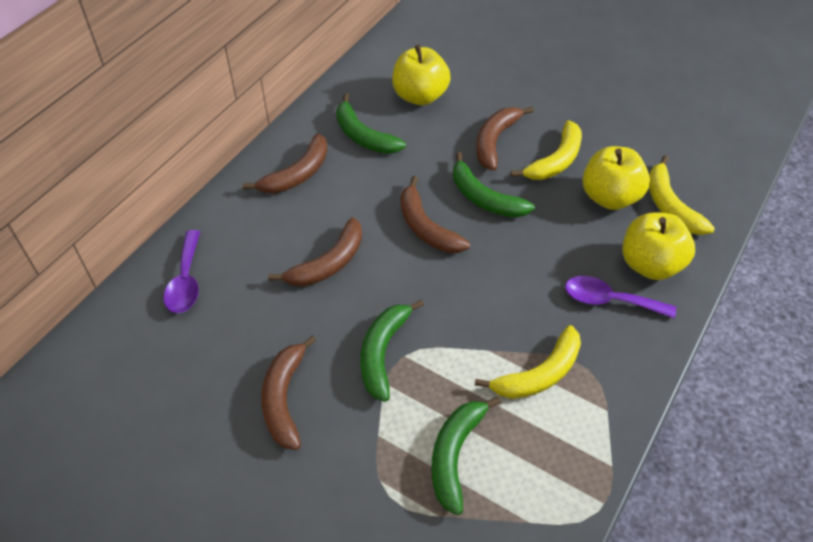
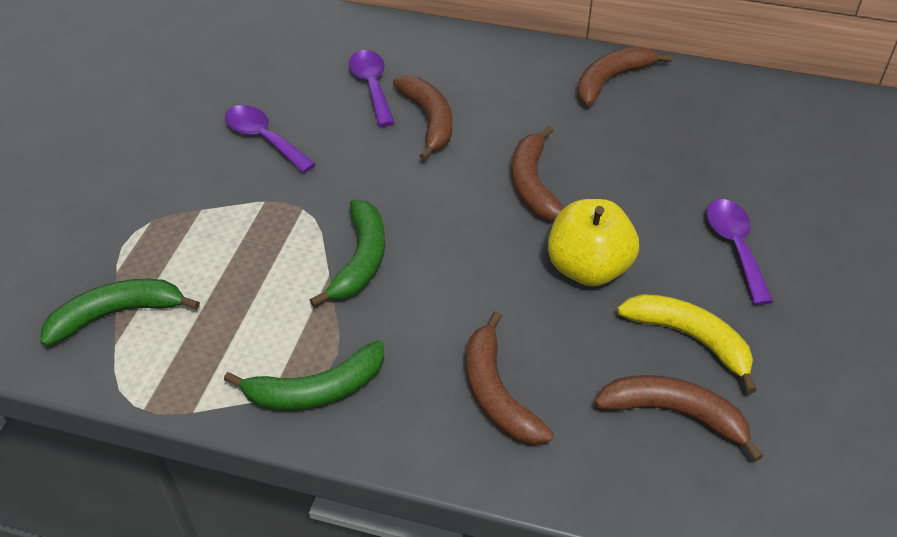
green banana: 4 -> 3
purple spoon: 2 -> 3
yellow apple: 3 -> 1
yellow banana: 3 -> 1

